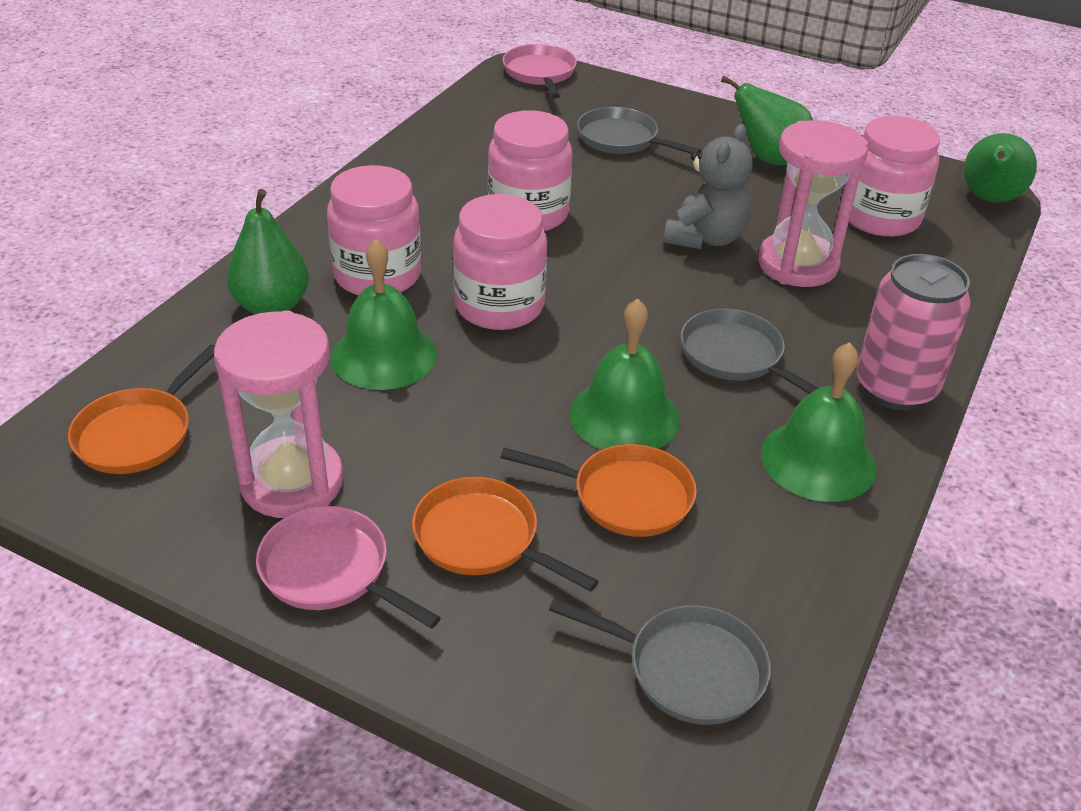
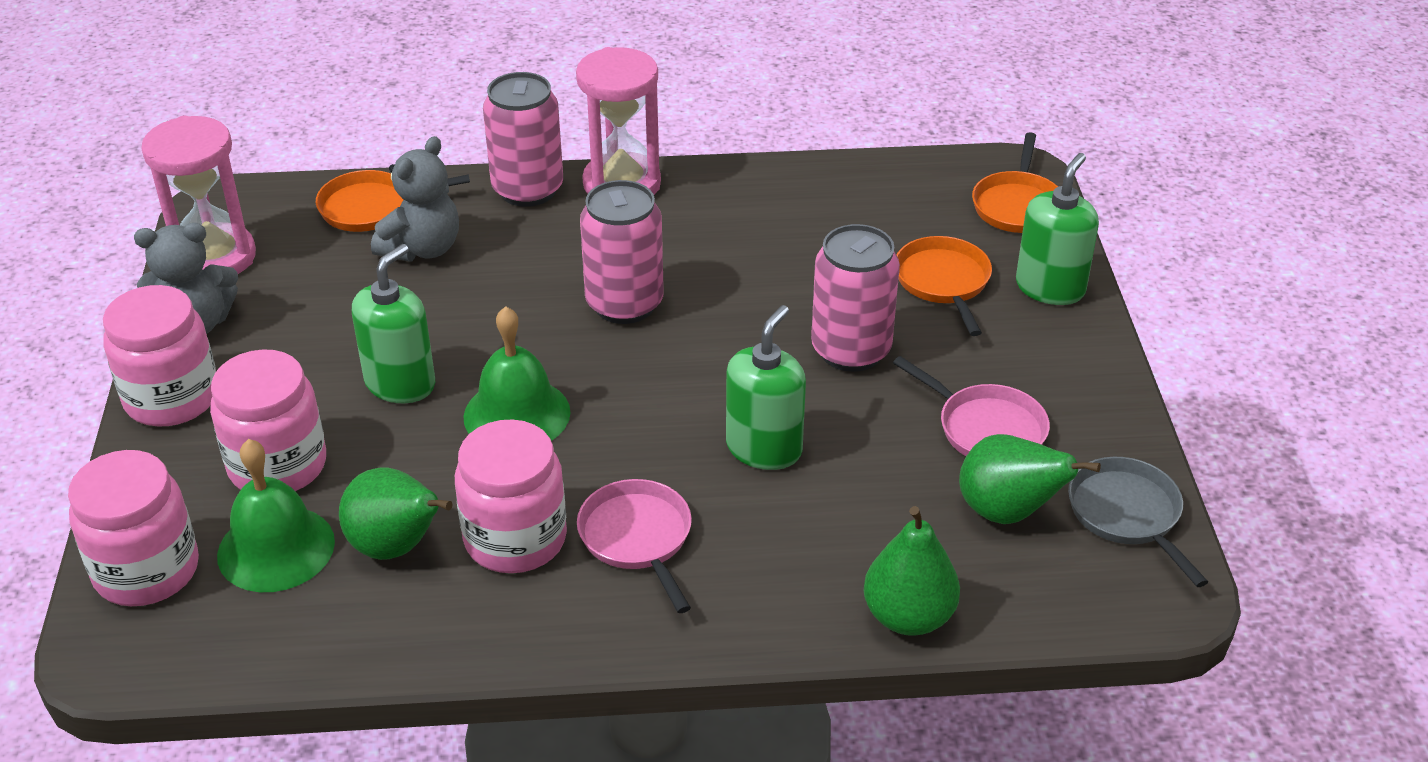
green bell: 3 -> 2
green soap dispenser: 0 -> 3
grey pan: 3 -> 1
grey teddy bear: 1 -> 2
pink can: 1 -> 3

